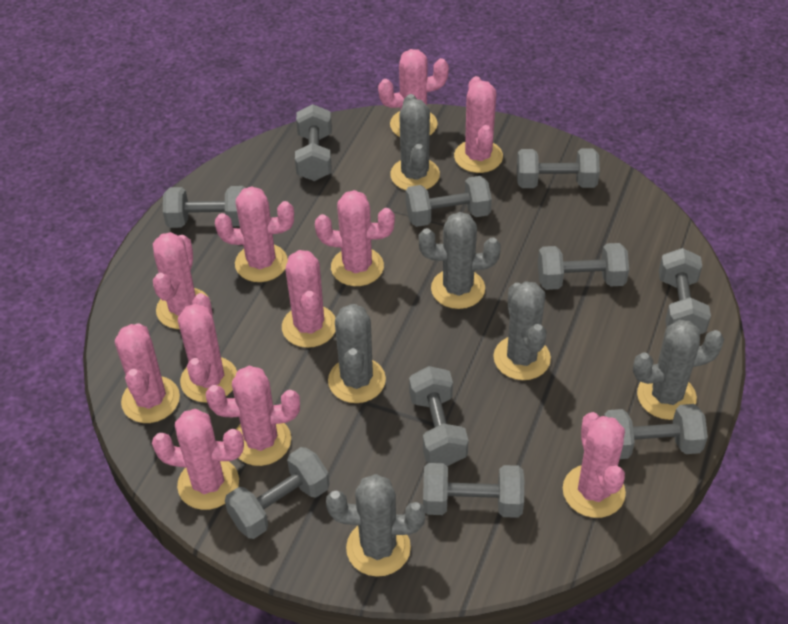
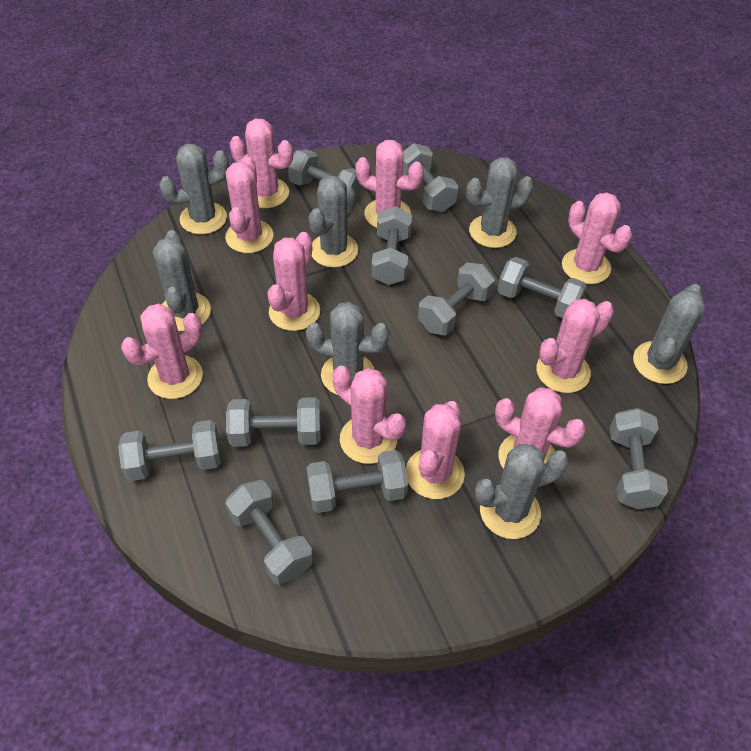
grey cactus: 6 -> 7
pink cactus: 11 -> 10

